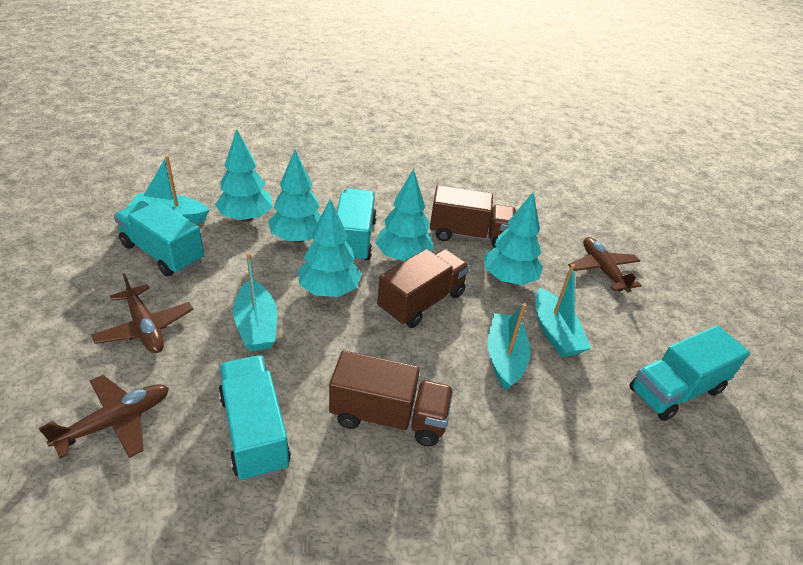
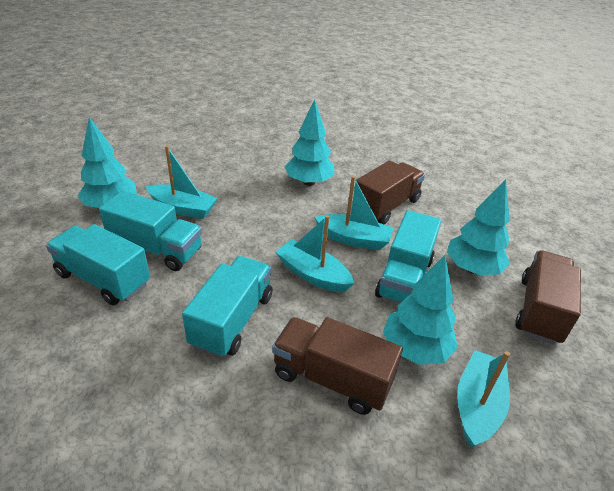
brown plane: 3 -> 0
turquoise tree: 5 -> 4

